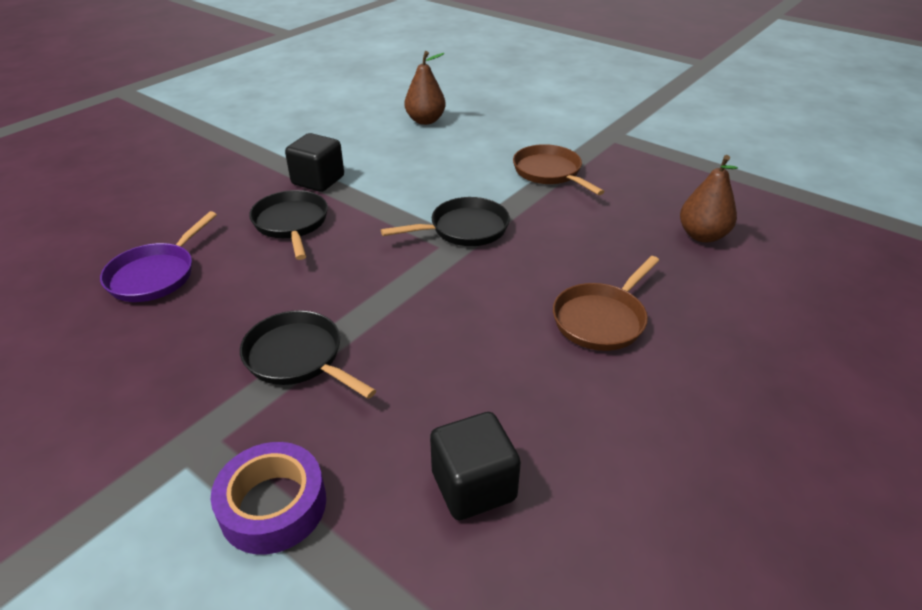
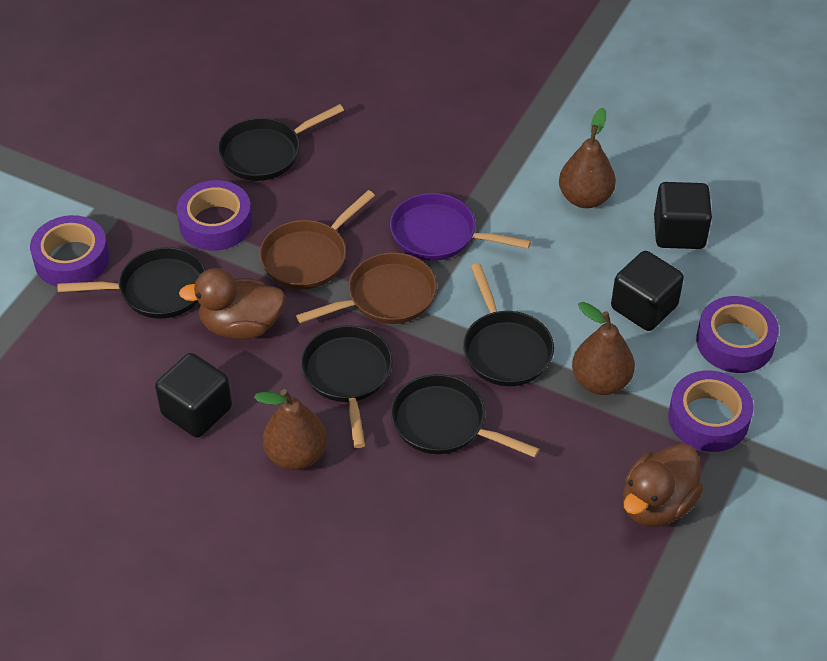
black cube: 2 -> 3
black pan: 3 -> 5
brown duck: 0 -> 2
brown pear: 2 -> 3
purple tape: 1 -> 4

